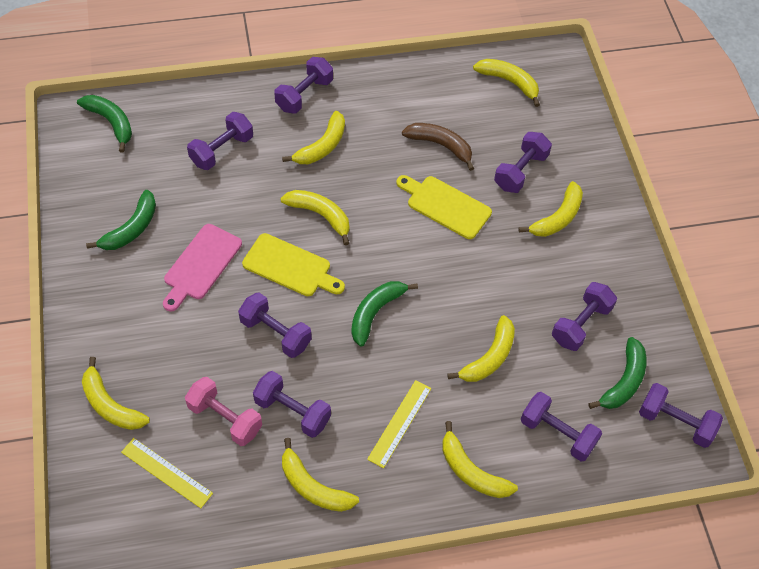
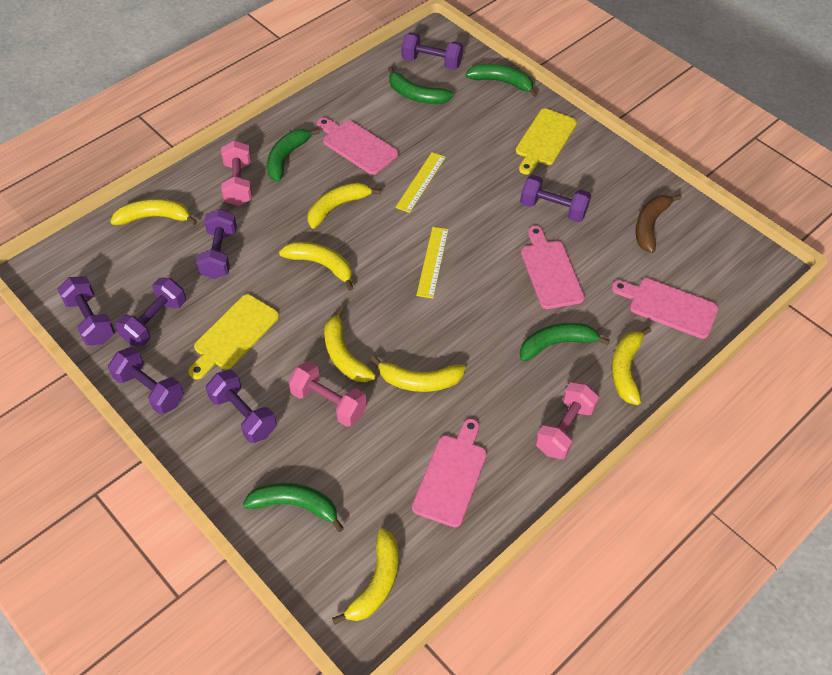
green banana: 4 -> 5
pink cutting board: 1 -> 4
pink dumbbell: 1 -> 3
purple dumbbell: 8 -> 7
yellow banana: 8 -> 7

